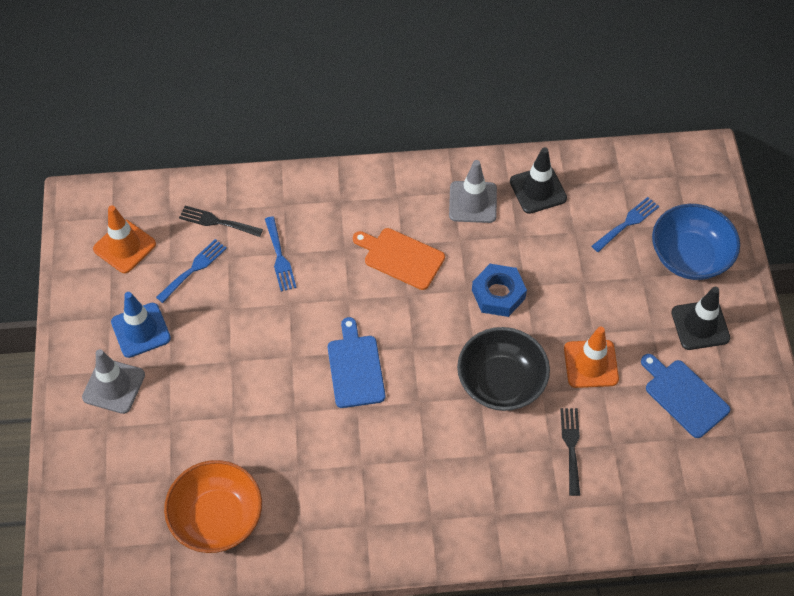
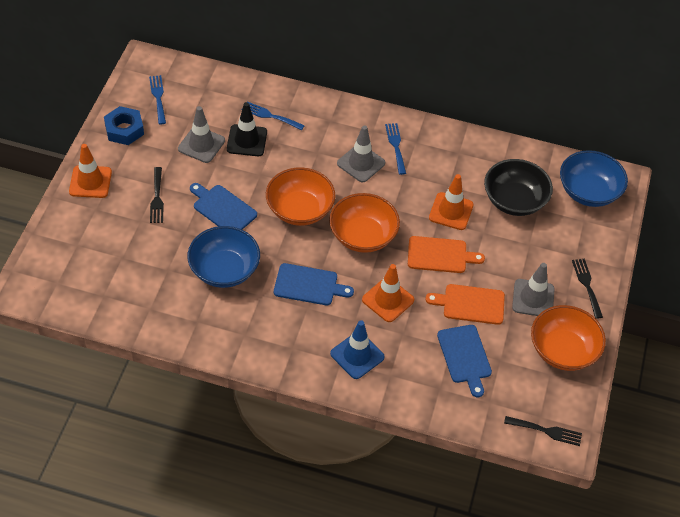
black fork: 2 -> 3
black traffic cone: 2 -> 1
blue bowl: 1 -> 2
blue cutting board: 2 -> 3
grey traffic cone: 2 -> 3
orange bowl: 1 -> 3
orange cutting board: 1 -> 2
orange traffic cone: 2 -> 3

